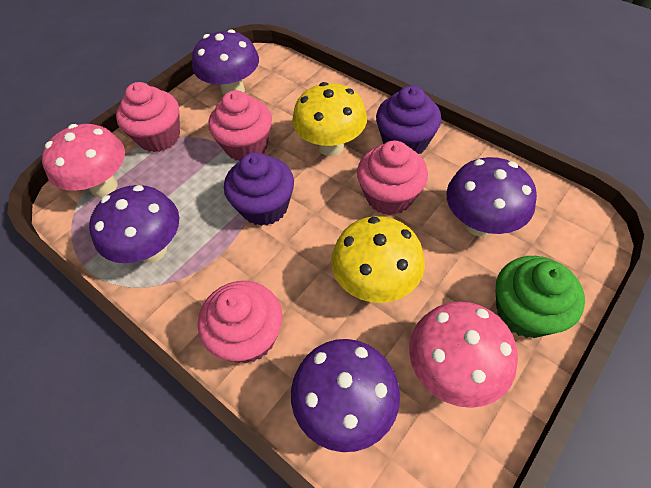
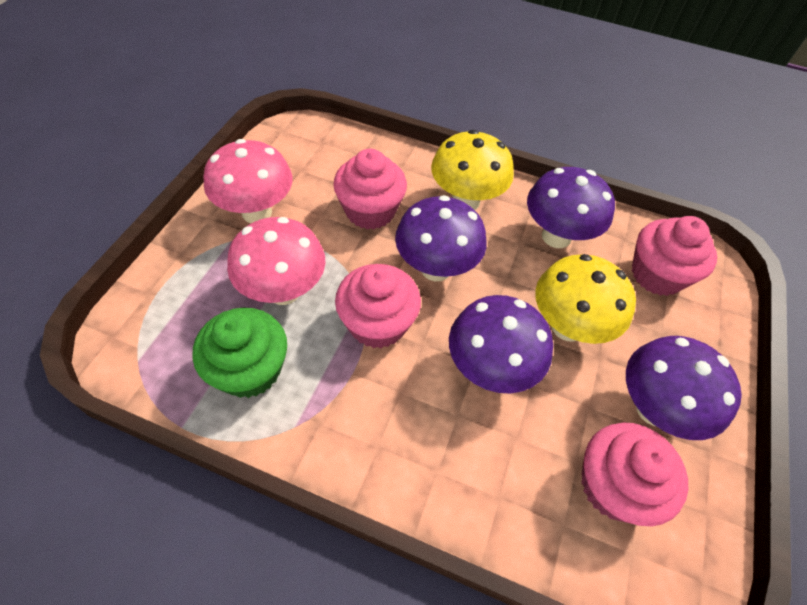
purple cupcake: 2 -> 0

